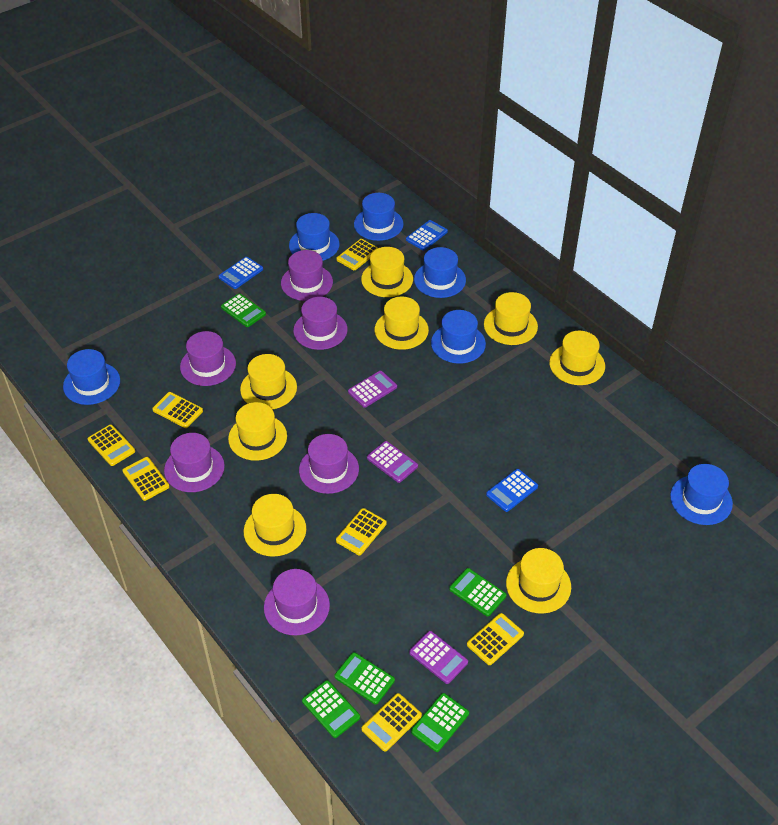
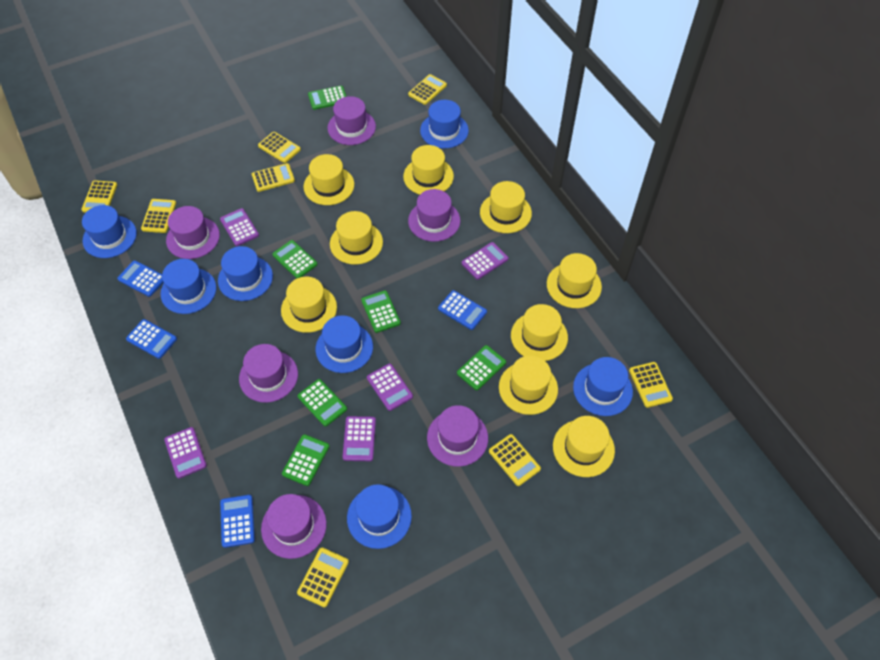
blue calculator: 3 -> 4
blue hat: 6 -> 7
green calculator: 5 -> 6
purple calculator: 3 -> 5
yellow calculator: 7 -> 8
yellow hat: 8 -> 9

